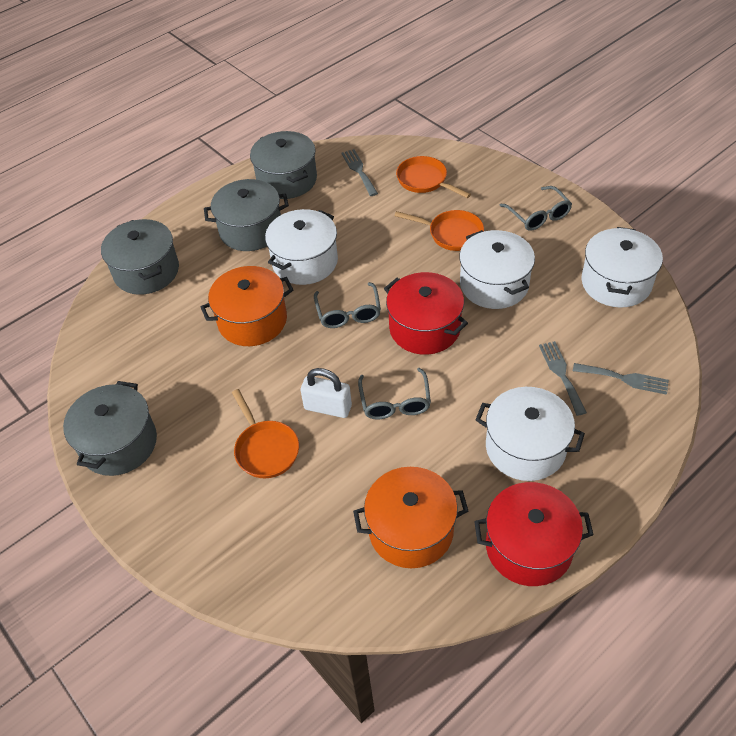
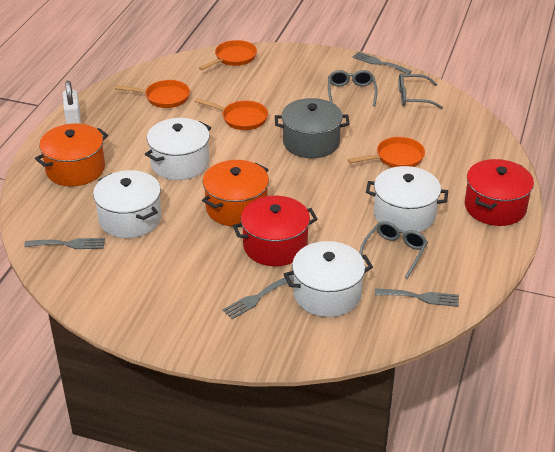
grey fork: 3 -> 4
grey pot: 4 -> 1
orange pan: 3 -> 4

